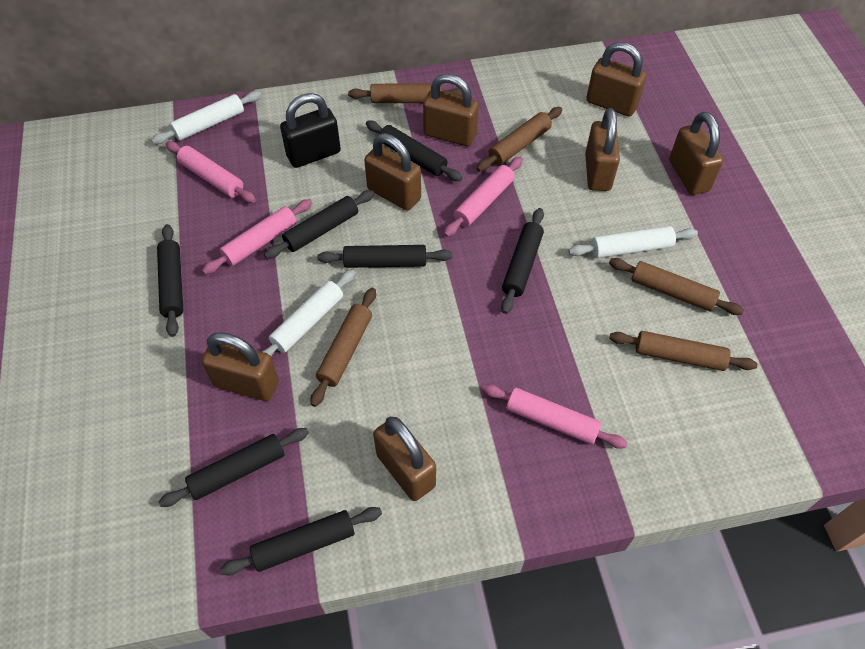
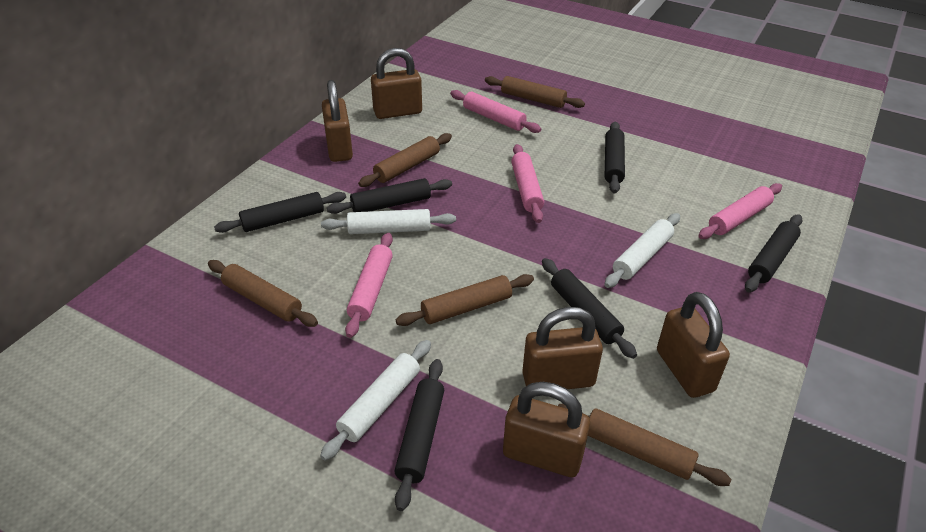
black padlock: 1 -> 0
black rolling pin: 7 -> 6
brown padlock: 7 -> 5

